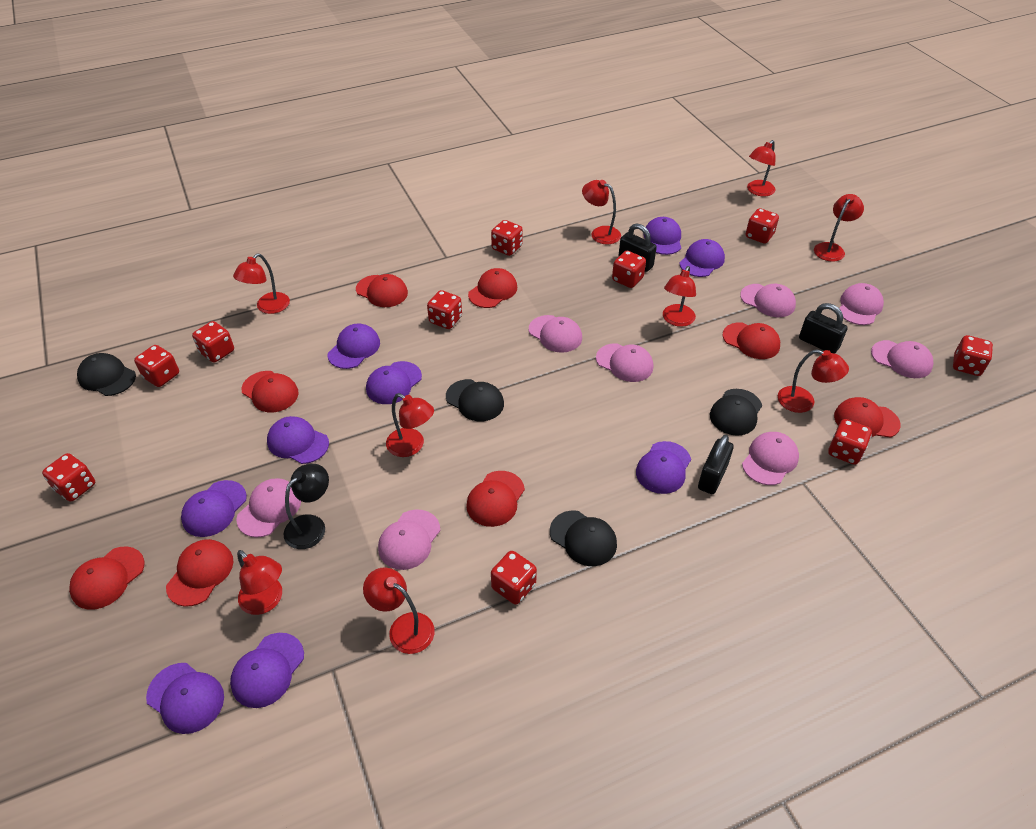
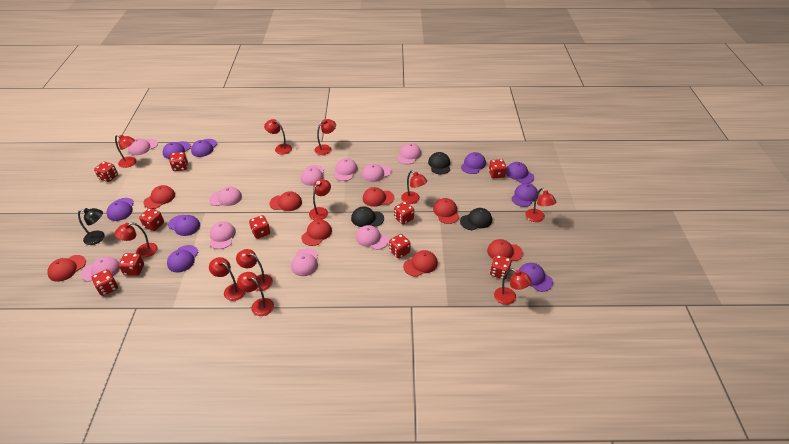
black cap: 4 -> 3
black padlock: 3 -> 0
pink cap: 8 -> 10
red lamp: 9 -> 11

